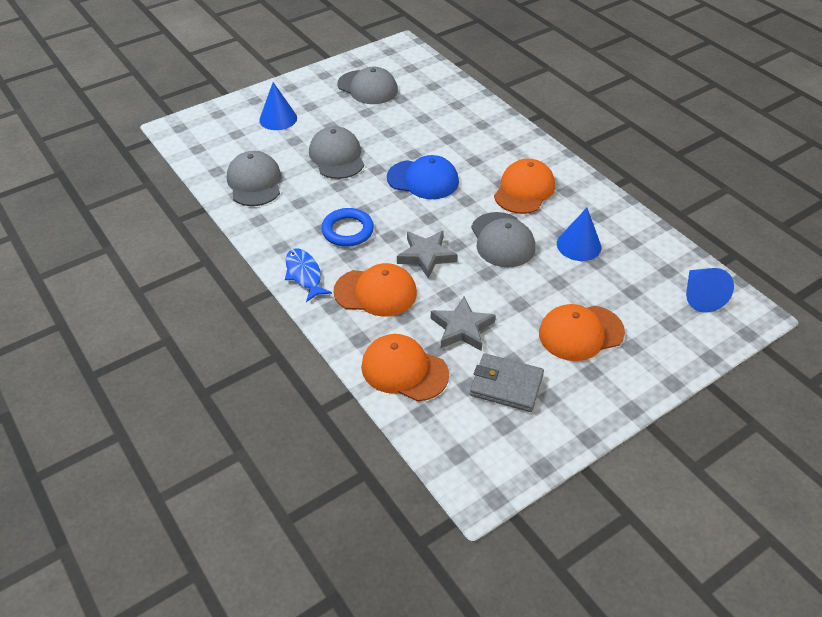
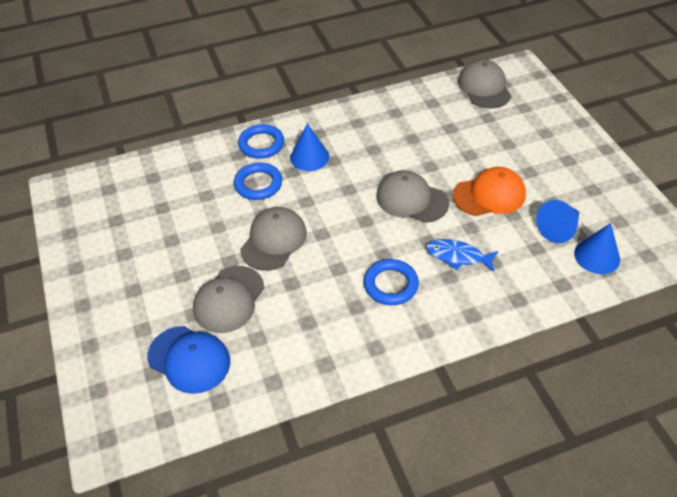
blue ring: 1 -> 3
grey star: 2 -> 0
grey wallet: 1 -> 0
orange cap: 4 -> 1

